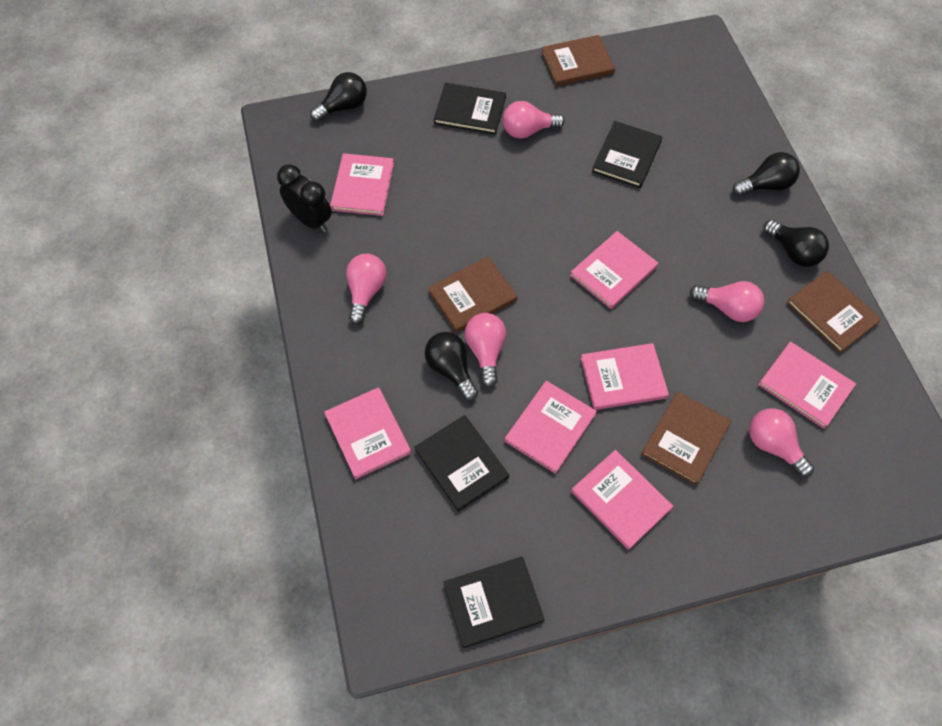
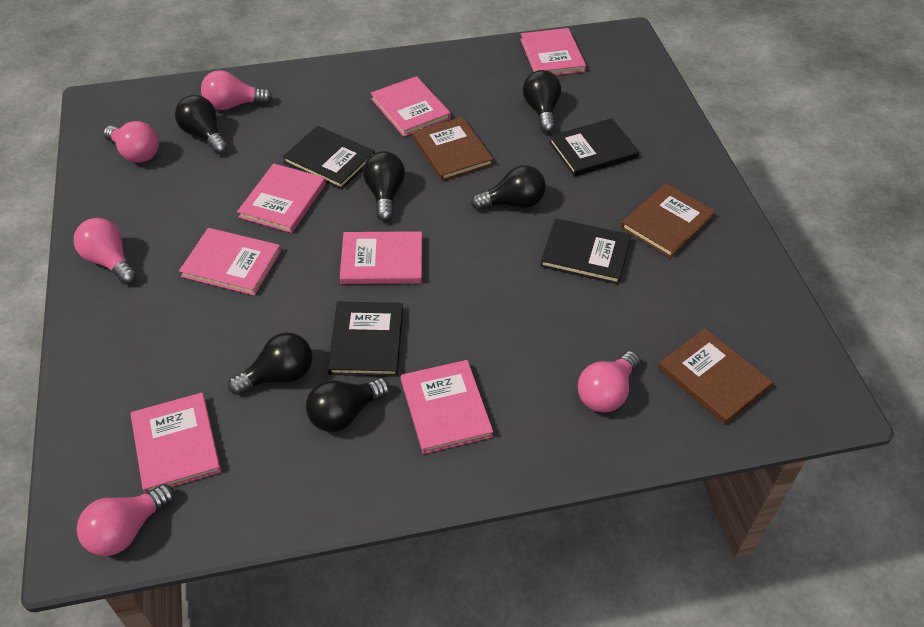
black clock: 1 -> 0
black light bulb: 4 -> 6
brown book: 4 -> 3

